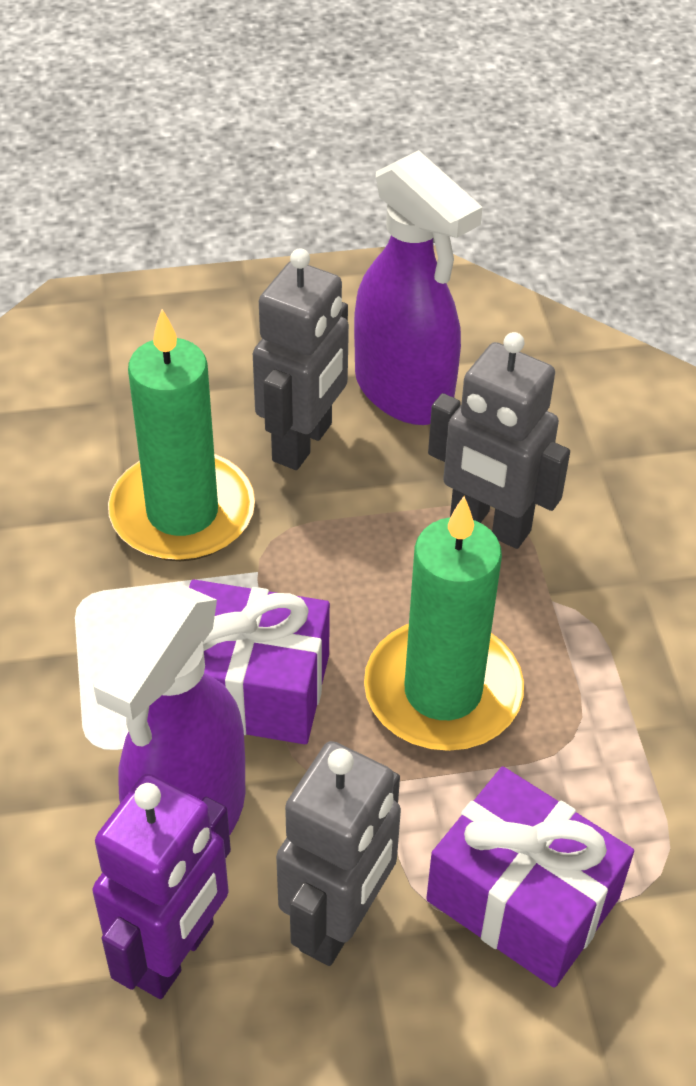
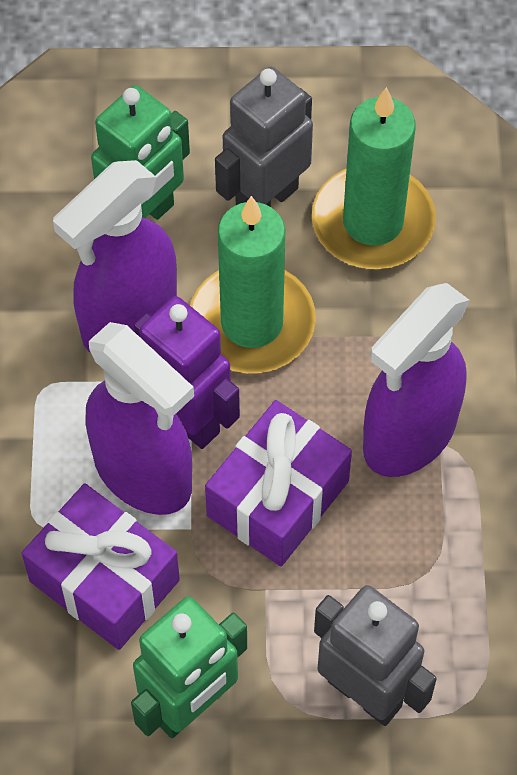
green robot: 0 -> 2
grey robot: 3 -> 2
purple spray bottle: 2 -> 3

